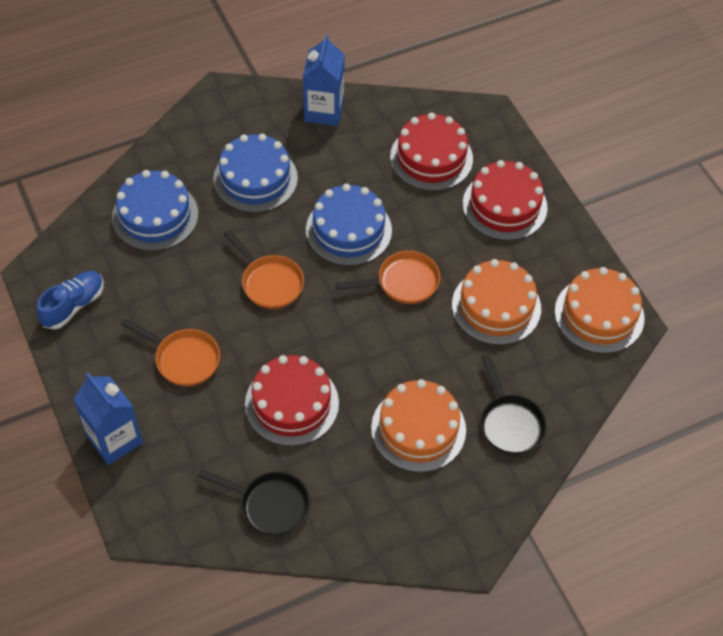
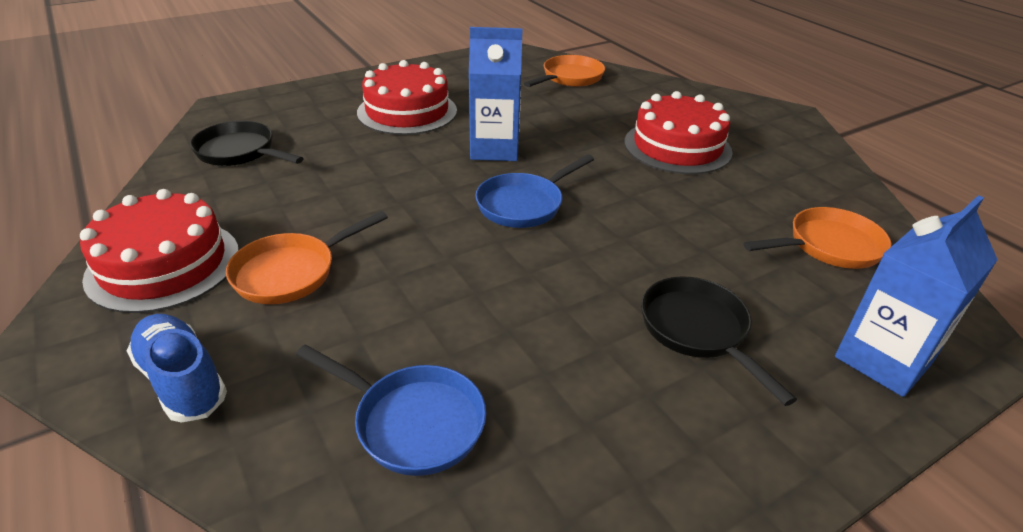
blue cake: 3 -> 0
blue pan: 0 -> 2
orange cake: 3 -> 0

